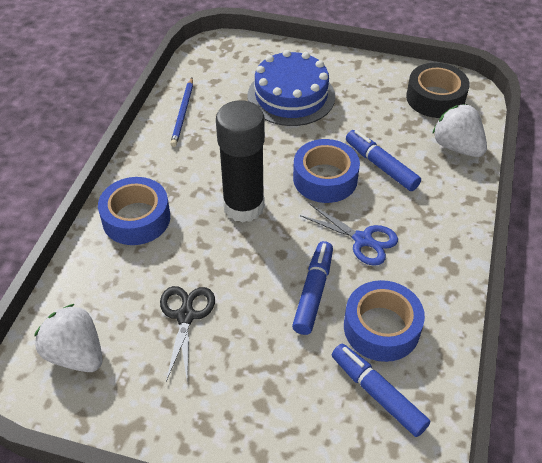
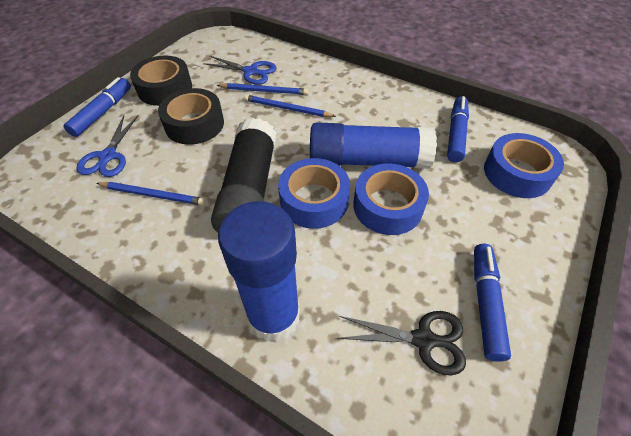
black tape: 1 -> 2
blue cake: 1 -> 0
blue glue stick: 0 -> 2
blue pencil: 1 -> 3
blue scissors: 1 -> 2
white strawberry: 2 -> 0

